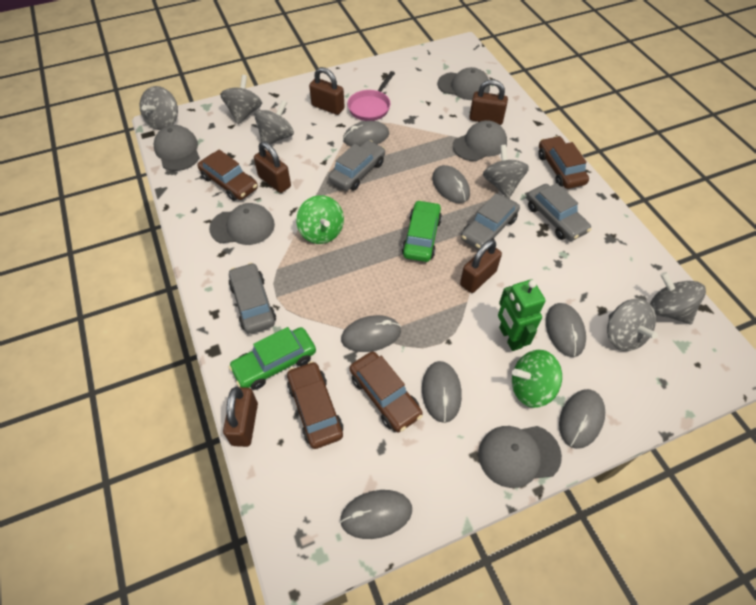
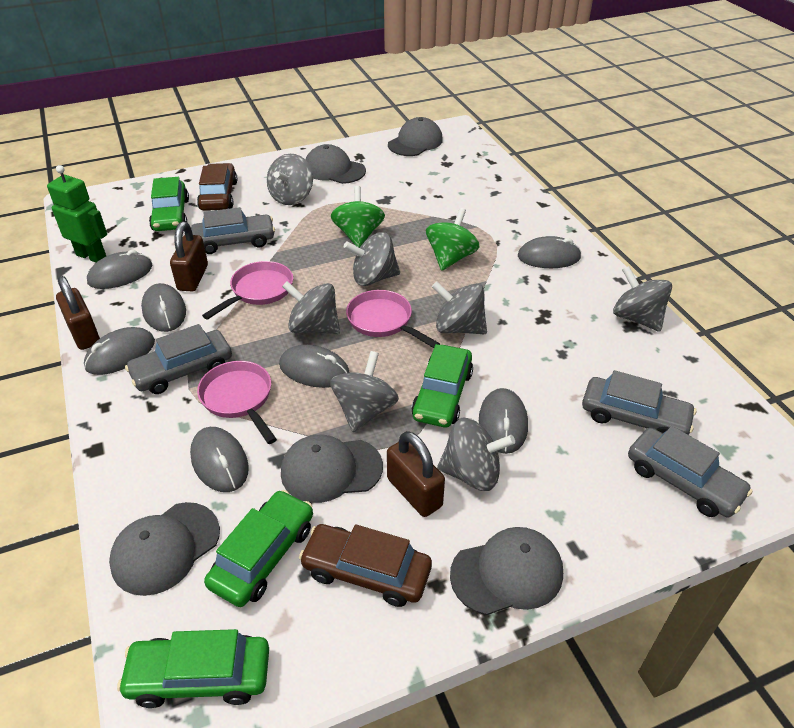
brown car: 4 -> 2
brown padlock: 5 -> 3
green car: 2 -> 4
grey spinning top: 6 -> 7
pink pan: 1 -> 3

